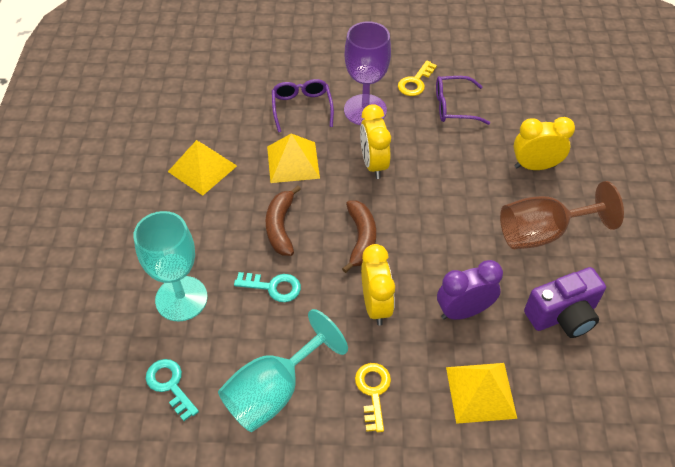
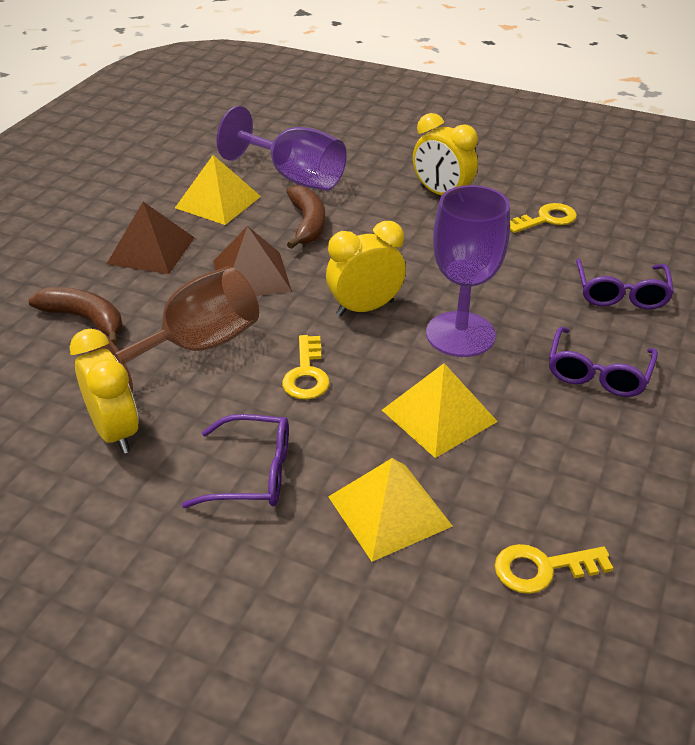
brown pyramid: 0 -> 2
purple camera: 1 -> 0
purple clock: 1 -> 0
purple glasses: 2 -> 3
purple goblet: 1 -> 2
turquoise goblet: 2 -> 0
turquoise key: 2 -> 0
yellow key: 2 -> 3

